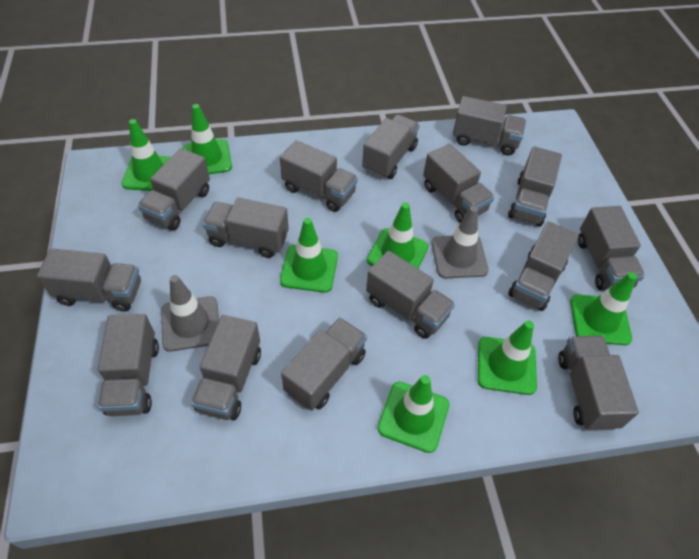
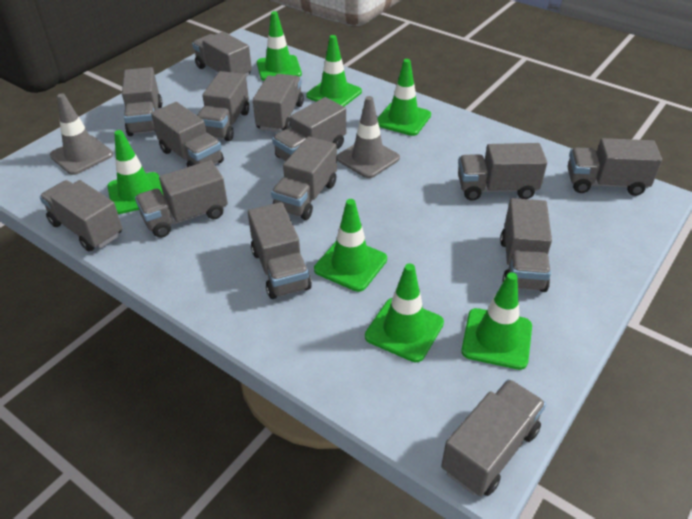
grey truck: 15 -> 14

